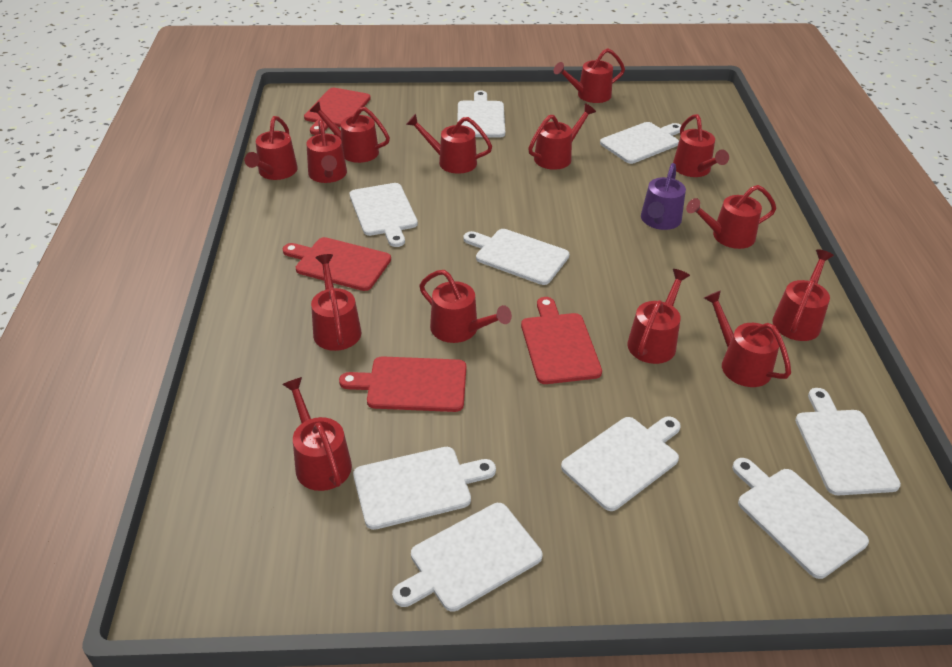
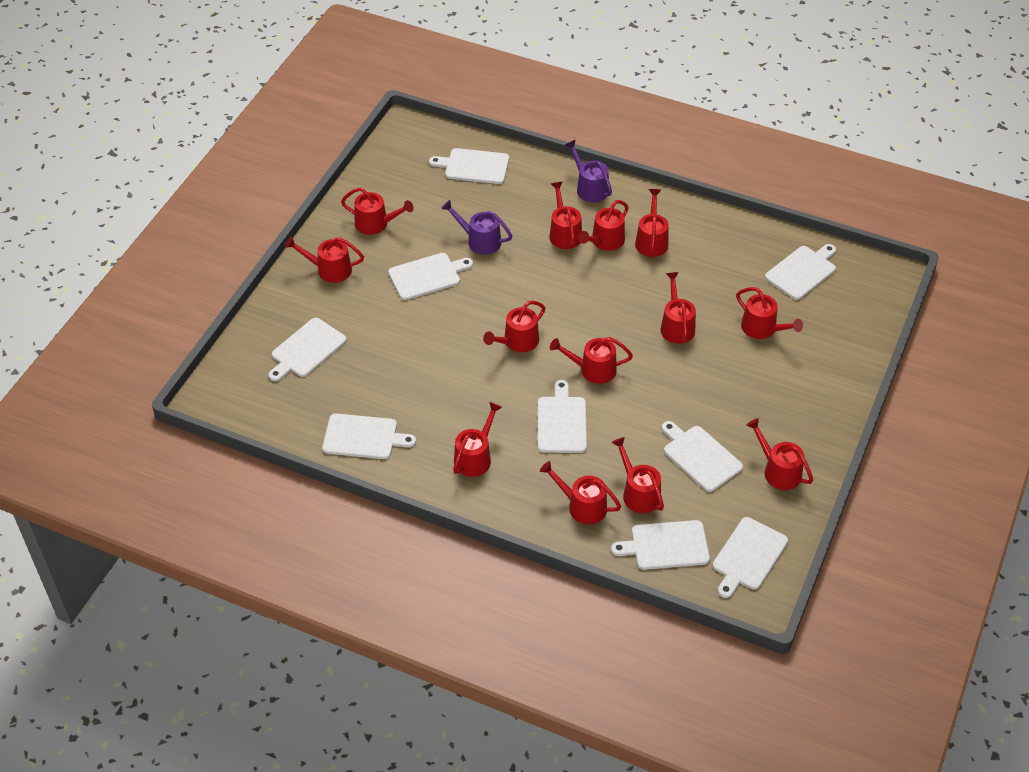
purple watering can: 1 -> 2
red cutting board: 4 -> 0
red watering can: 14 -> 13

